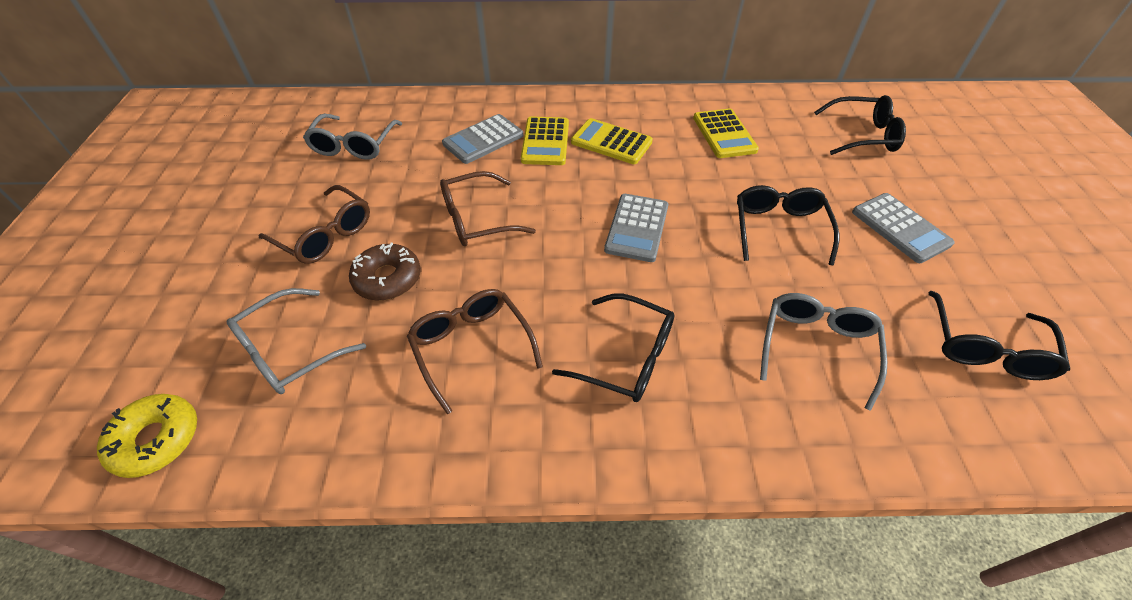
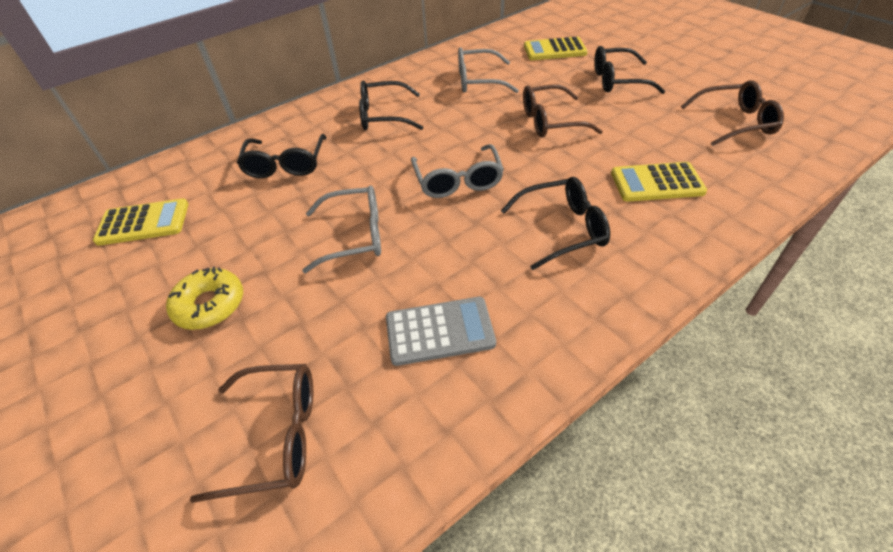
brown donut: 1 -> 0
grey calculator: 3 -> 1

